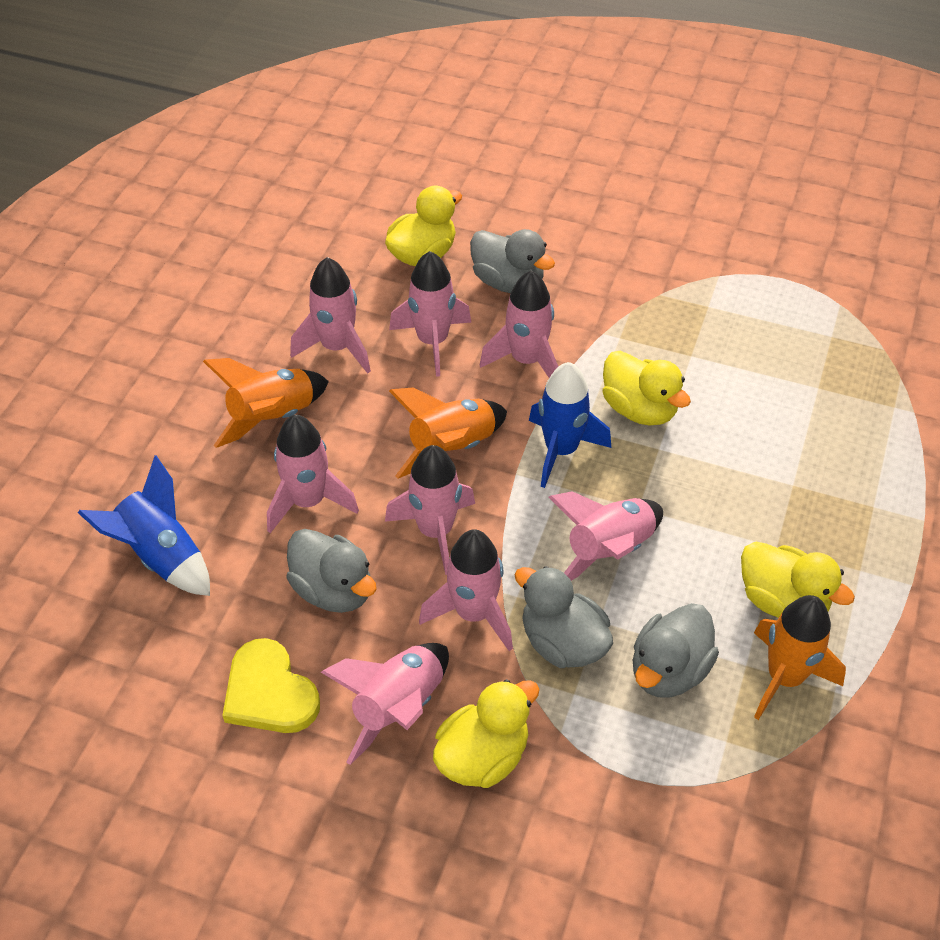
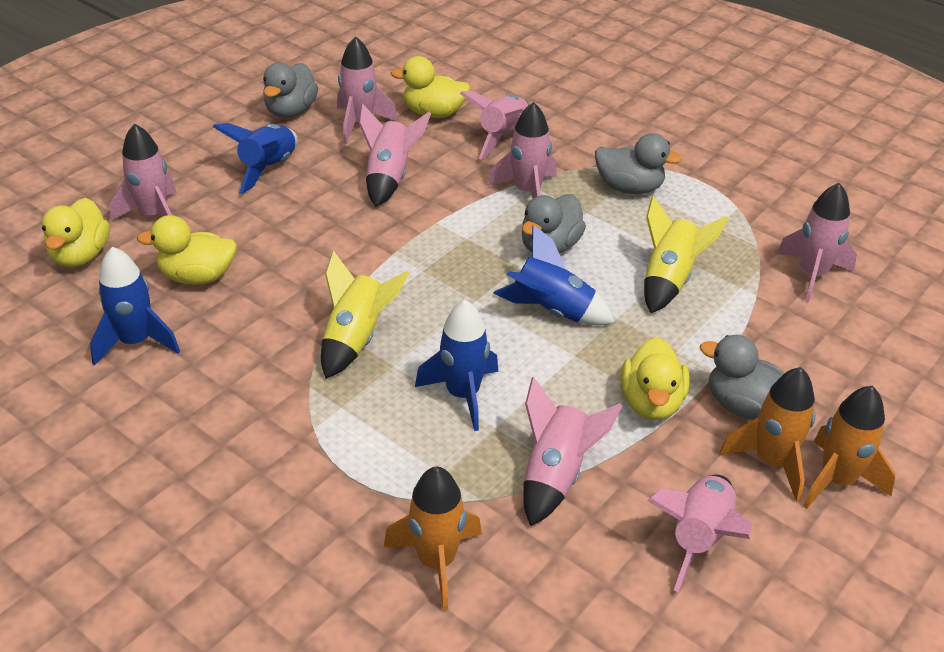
blue rocket: 2 -> 4
yellow heart: 1 -> 0
yellow rocket: 0 -> 2

